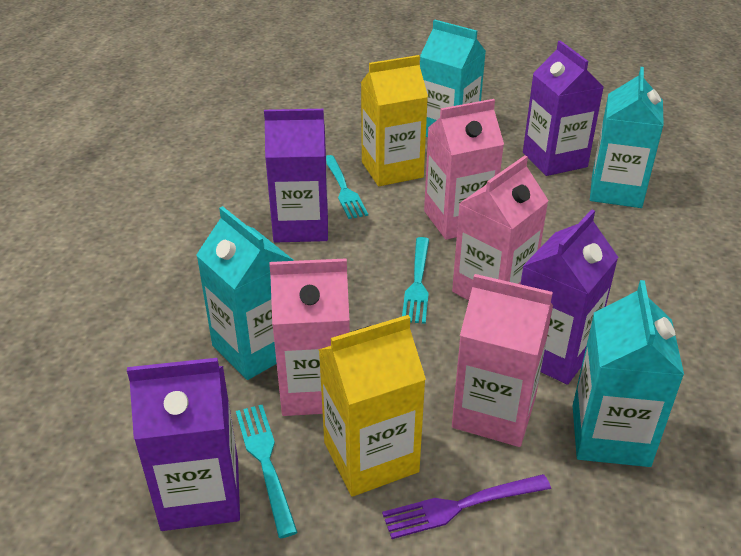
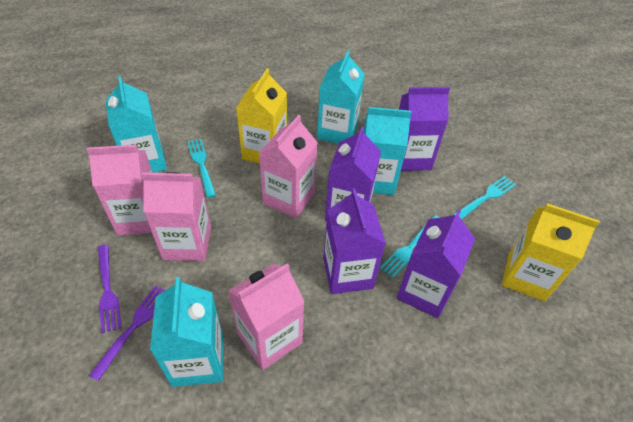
purple fork: 1 -> 2

